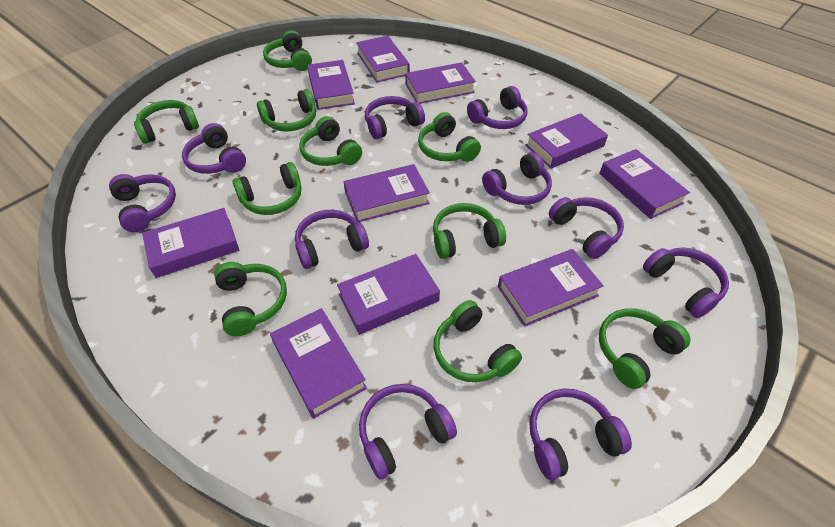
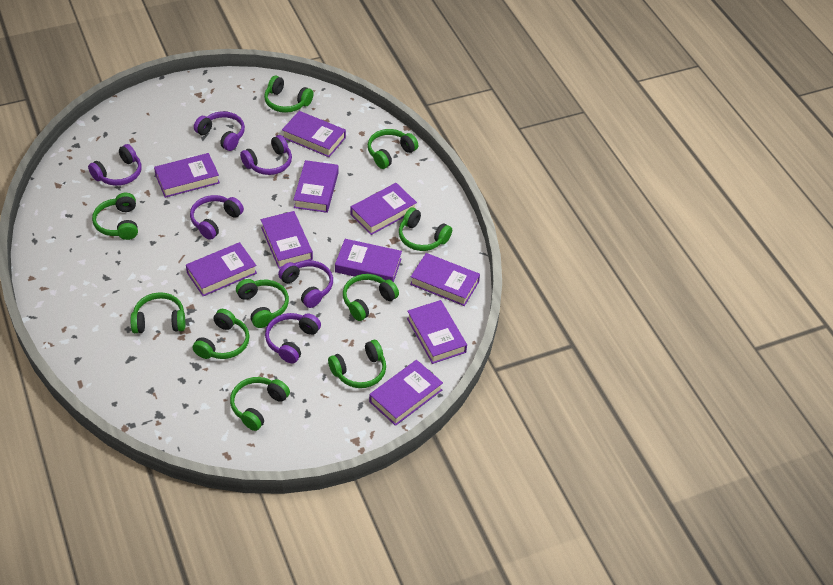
purple headphones: 10 -> 6

